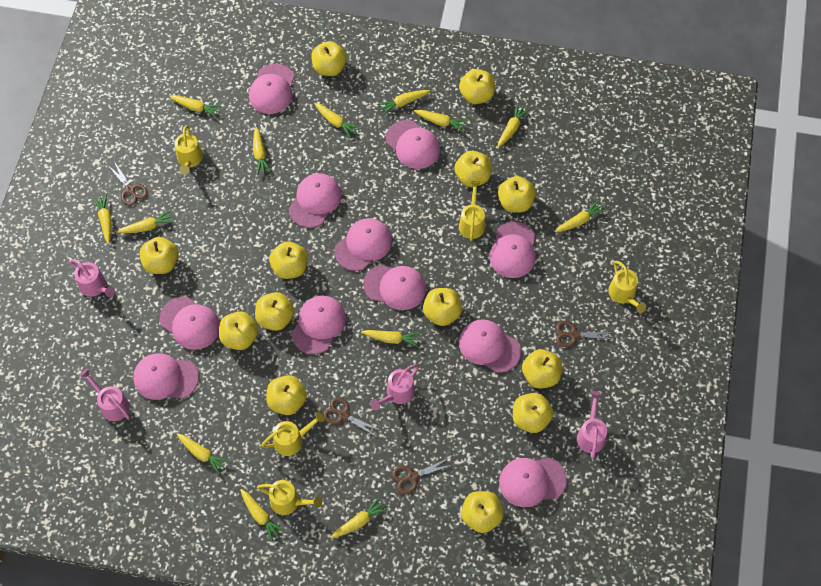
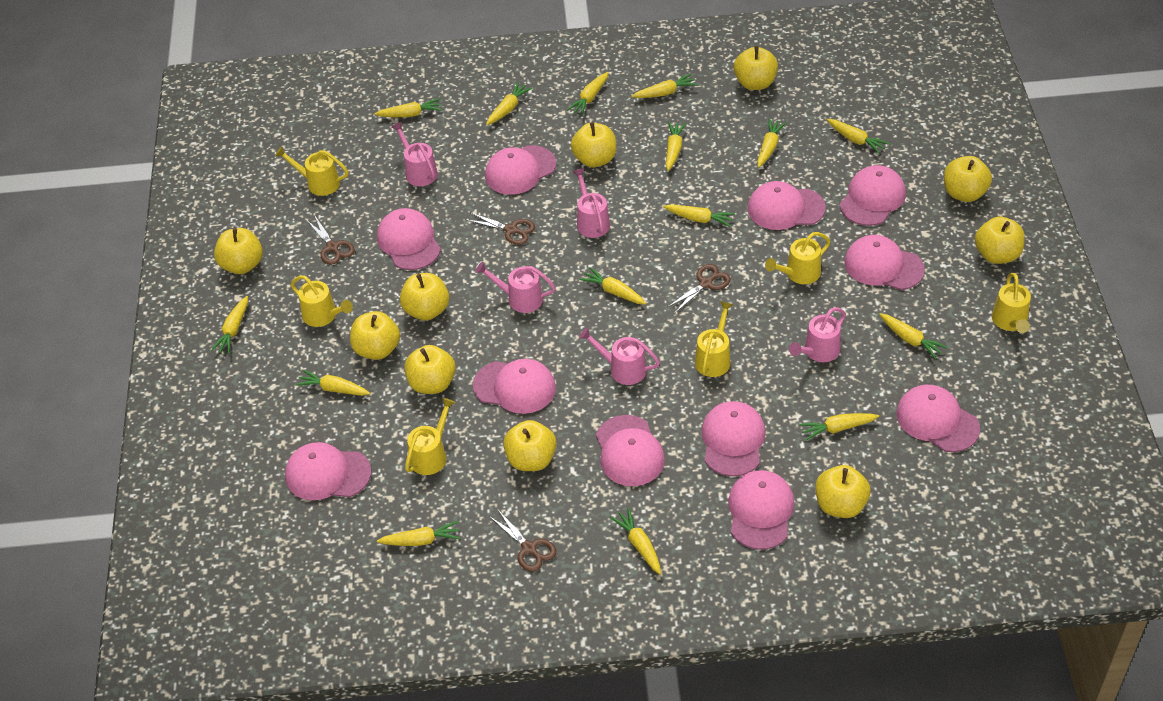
pink watering can: 4 -> 5
yellow apple: 13 -> 10
yellow carrot: 13 -> 15
yellow watering can: 5 -> 6

